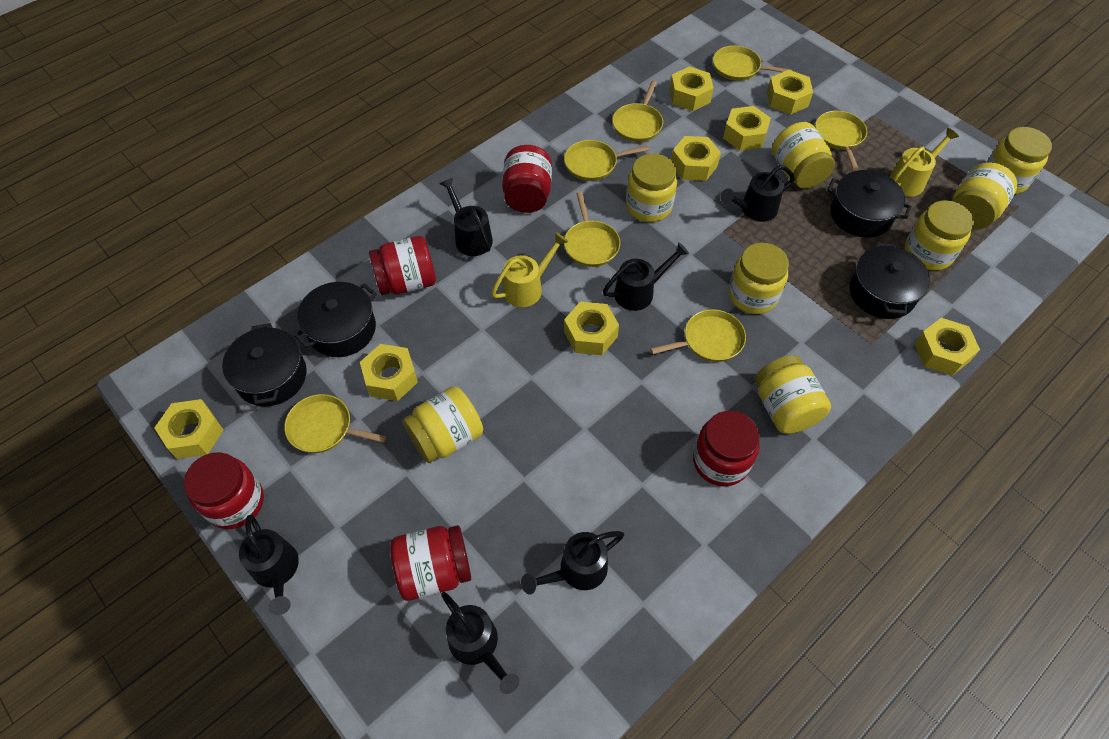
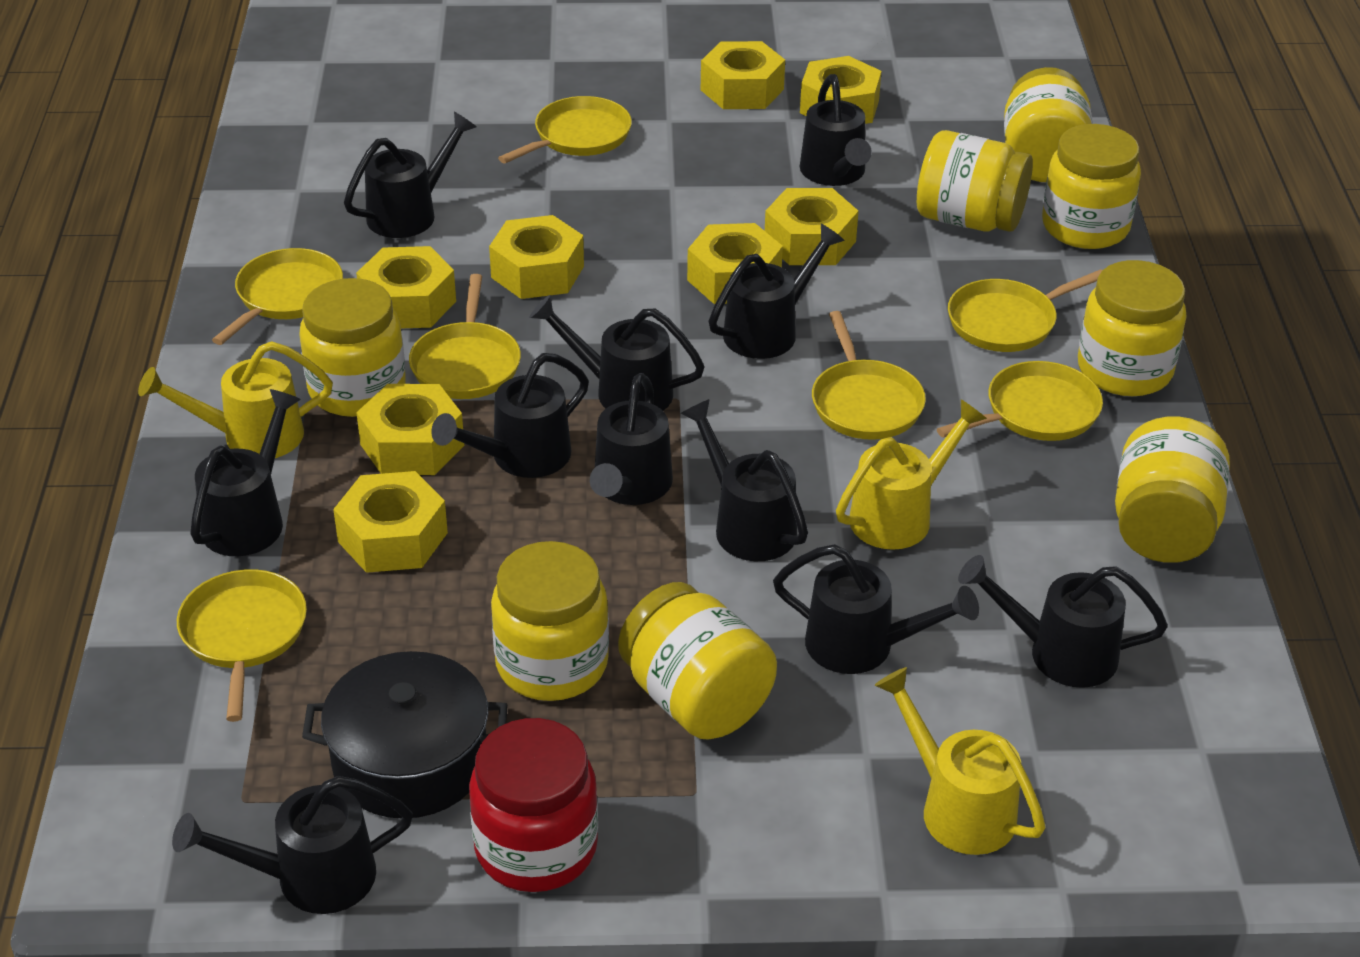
black pot: 4 -> 1
black watering can: 6 -> 11
red jar: 5 -> 1
yellow watering can: 2 -> 3

